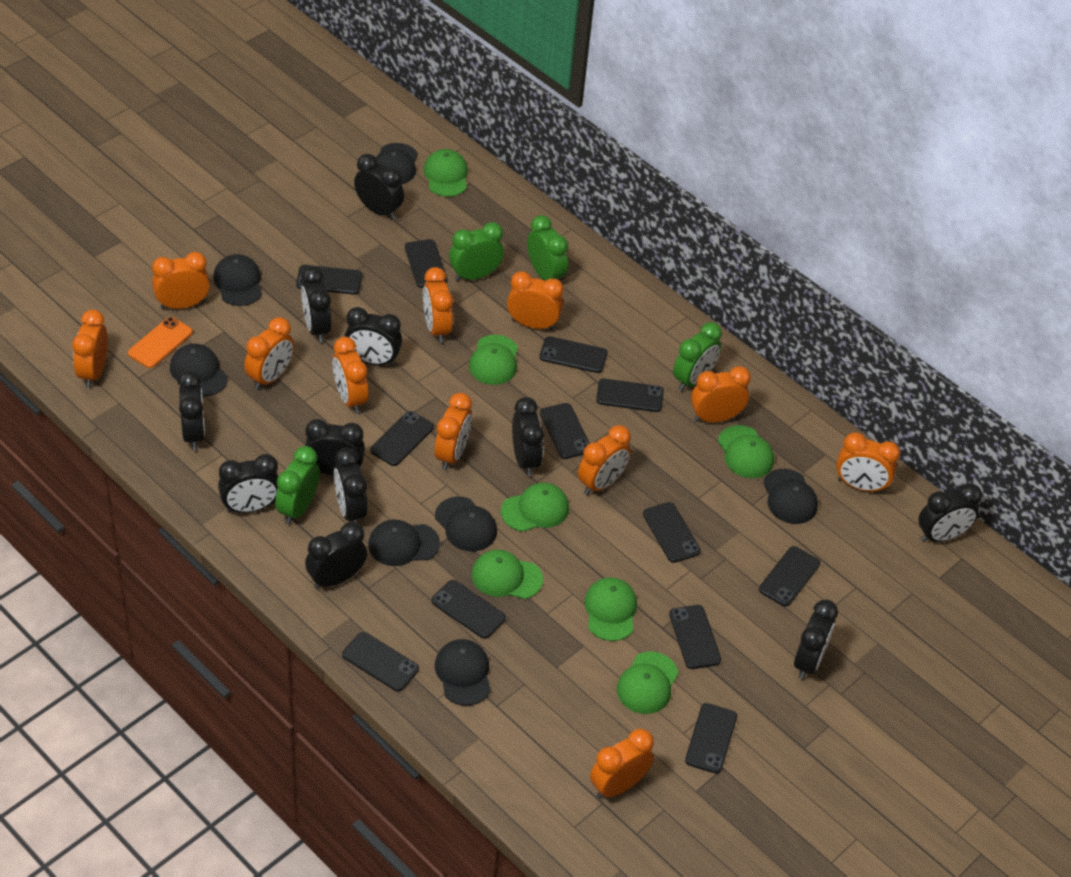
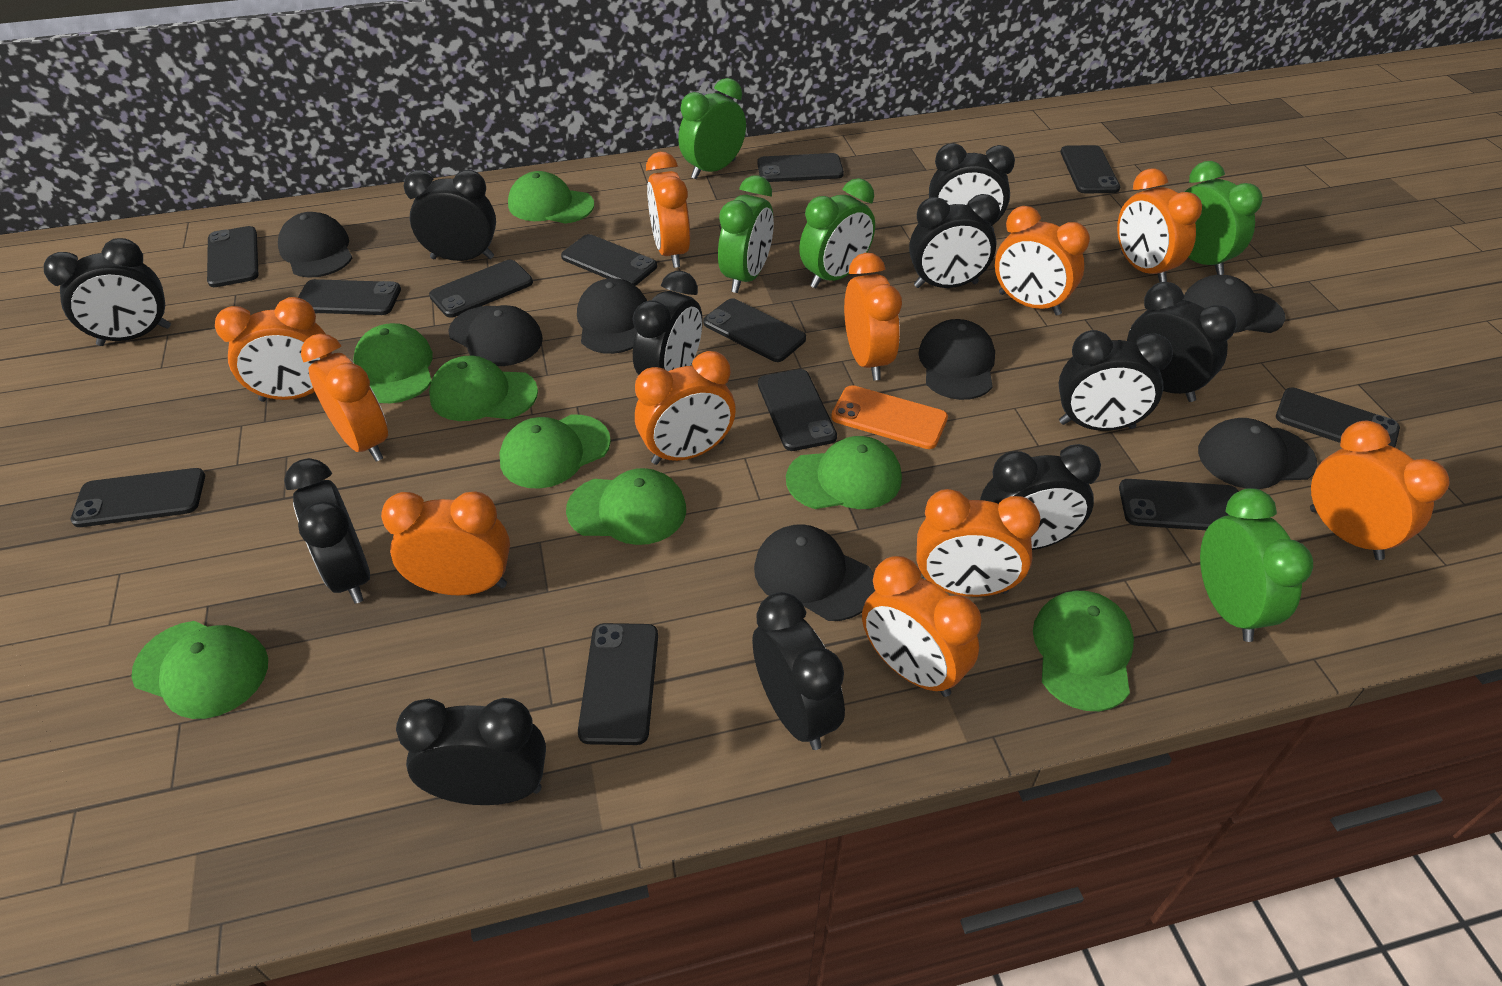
green cap: 7 -> 8
green clock: 4 -> 5

